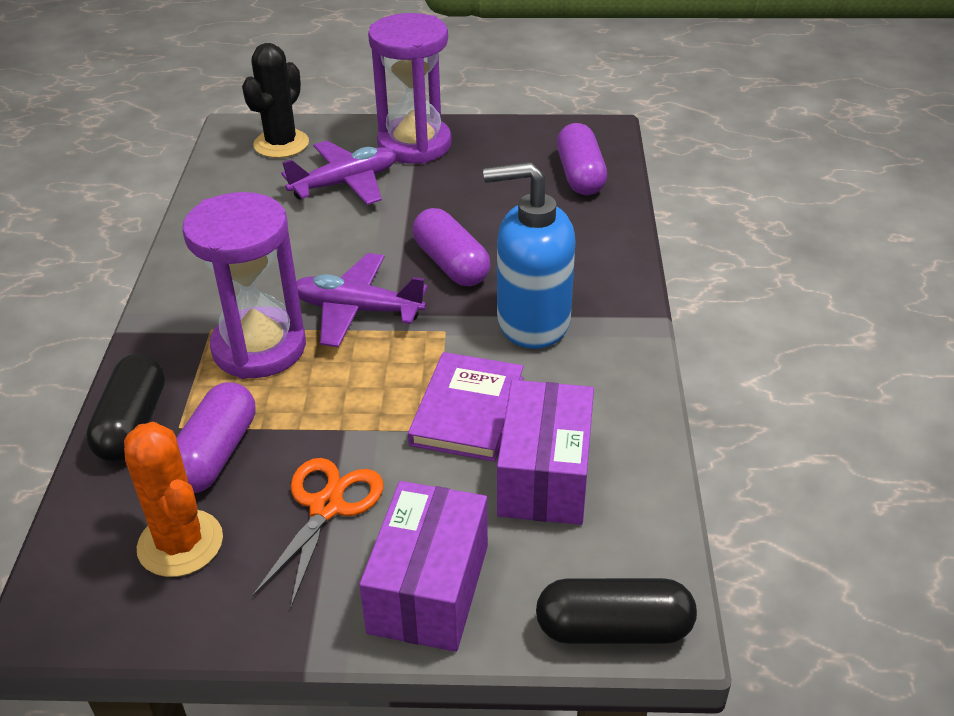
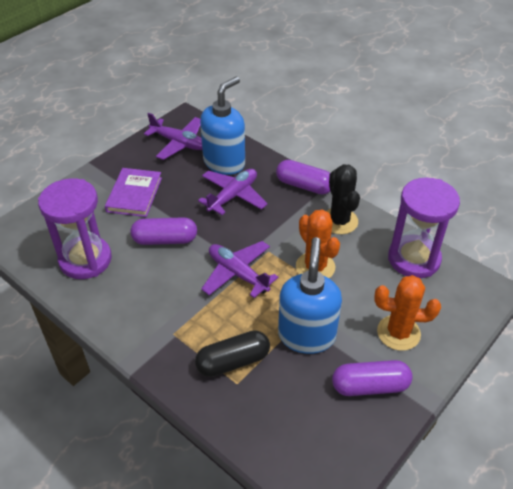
black capsule: 2 -> 1
blue soap dispenser: 1 -> 2
orange cactus: 1 -> 2
orange scissors: 1 -> 0
purple box: 2 -> 0
purple plane: 2 -> 3

